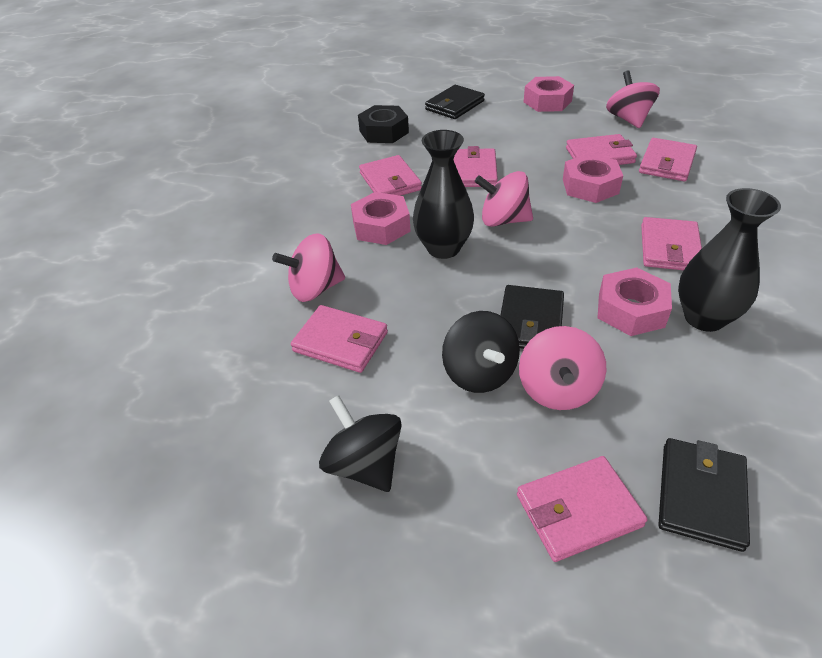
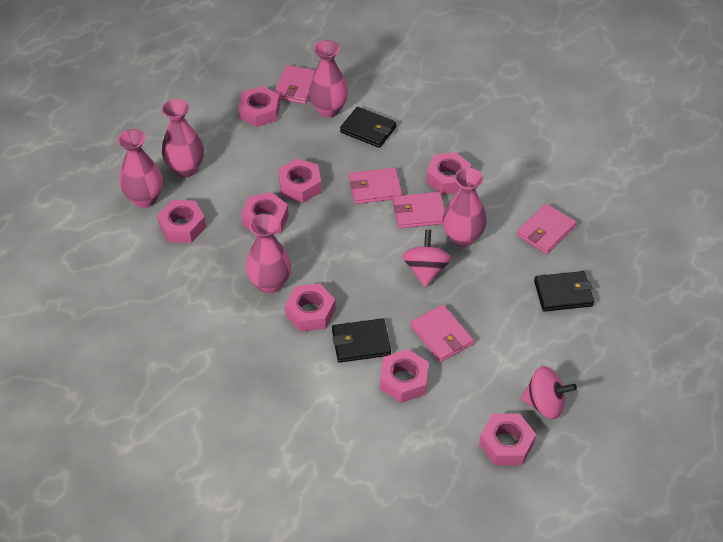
black nut: 1 -> 0
black spinning top: 2 -> 0
black vase: 2 -> 0
pink nut: 4 -> 8
pink spinning top: 4 -> 2
pink vase: 0 -> 5
pink wallet: 7 -> 5

